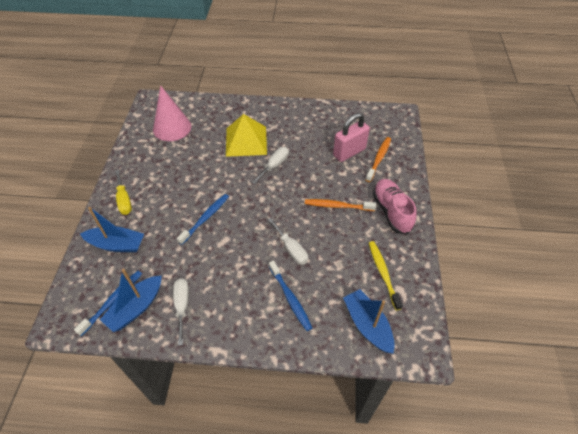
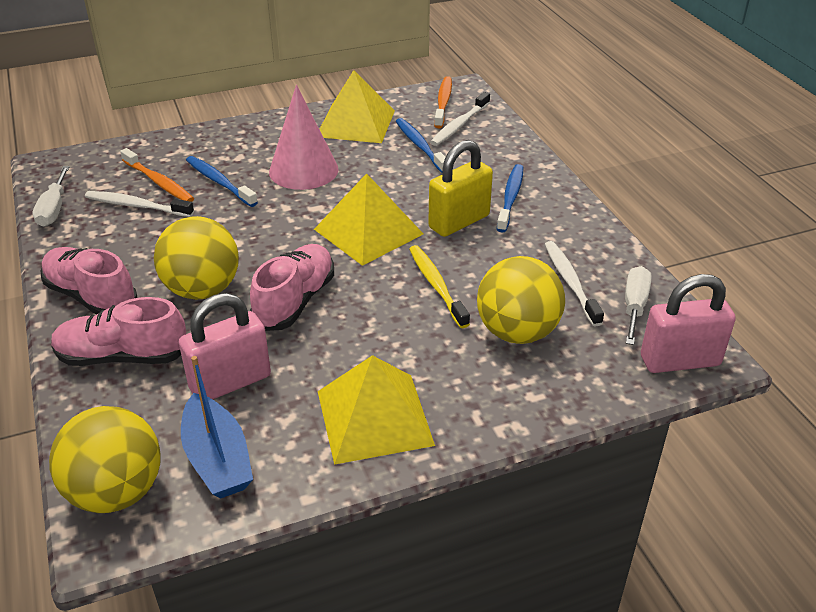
blue boat: 3 -> 1
pink padlock: 1 -> 2
pink shoe: 1 -> 3
white screwdriver: 3 -> 2
white toothbrush: 0 -> 3
yellow ball: 0 -> 3
yellow padlock: 0 -> 1
yellow pyramid: 1 -> 3
yellow screwdriver: 1 -> 0

